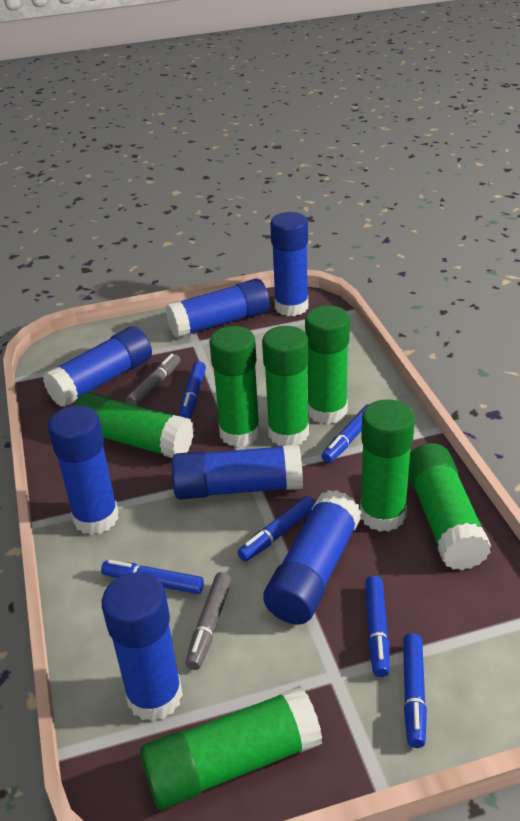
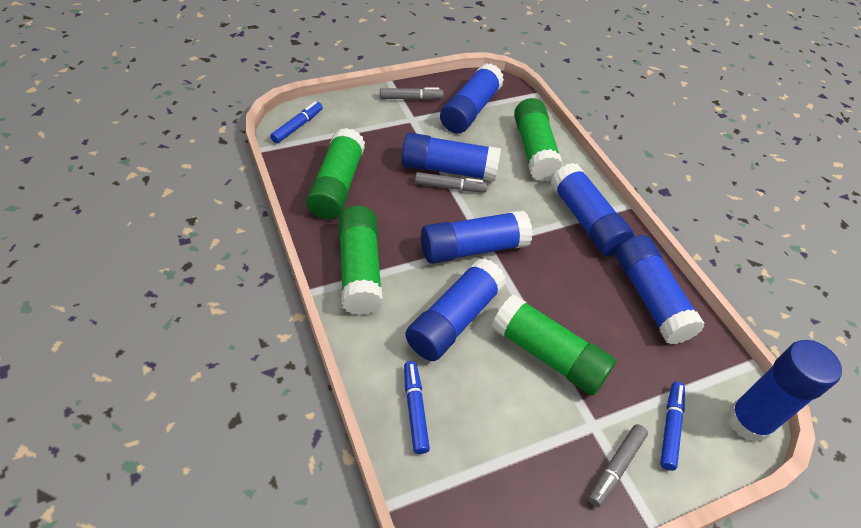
blue marker: 6 -> 3
green glue stick: 7 -> 4
grey marker: 2 -> 3

